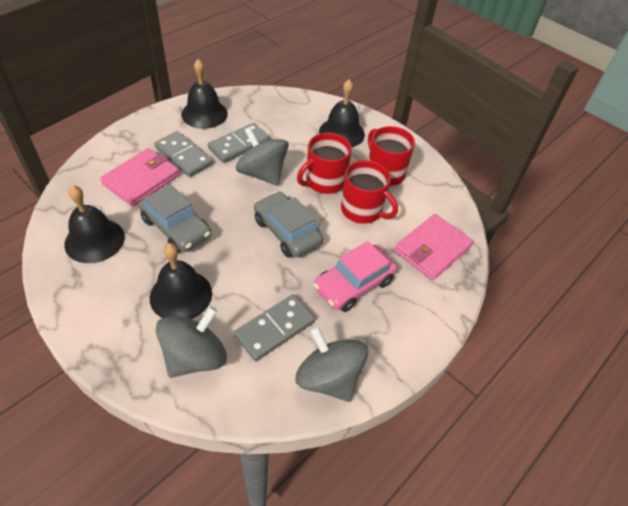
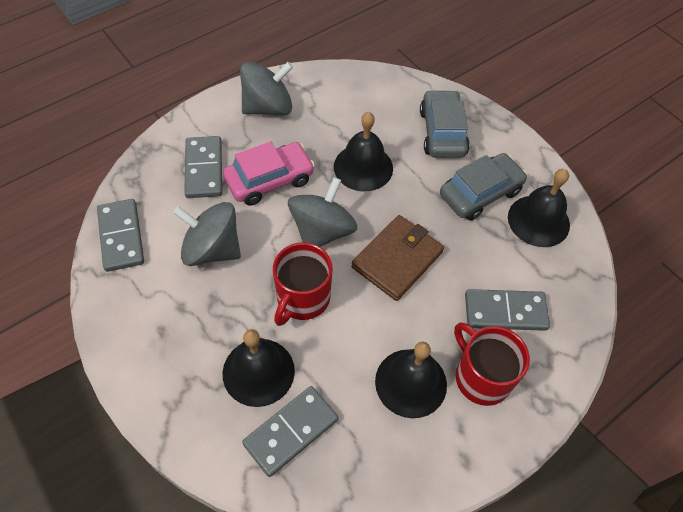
brown wallet: 0 -> 1
grey domino: 3 -> 4
pink wallet: 2 -> 0
red mug: 3 -> 2

